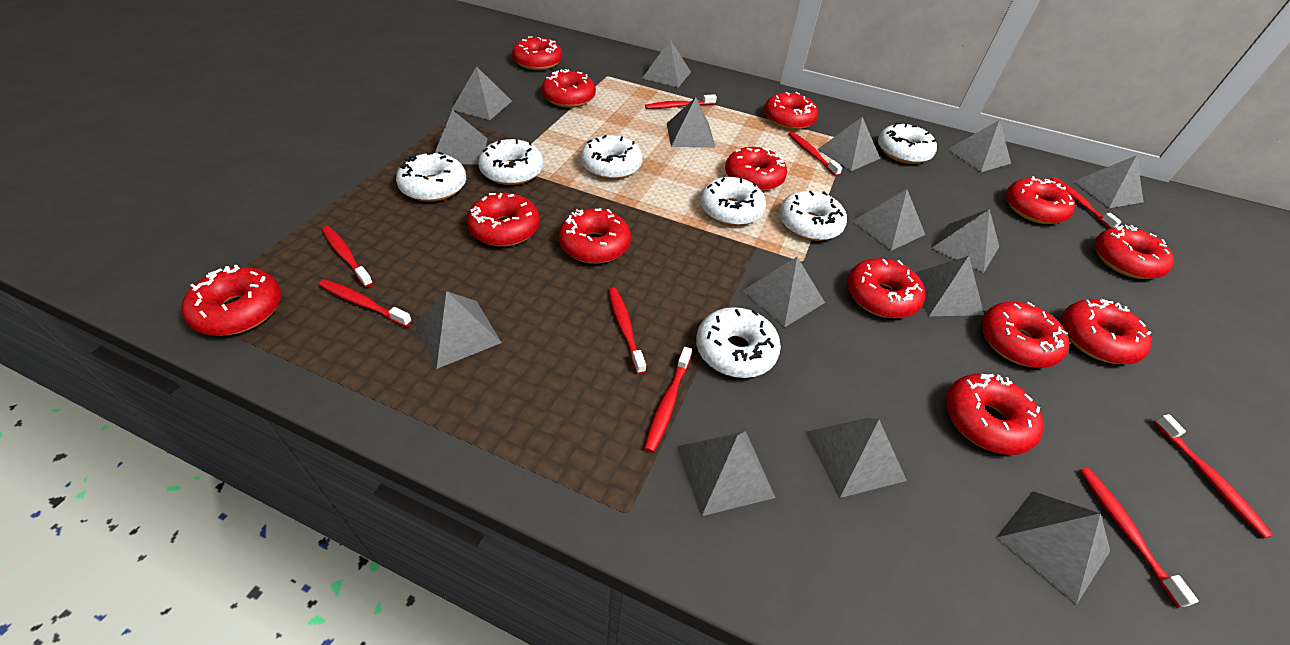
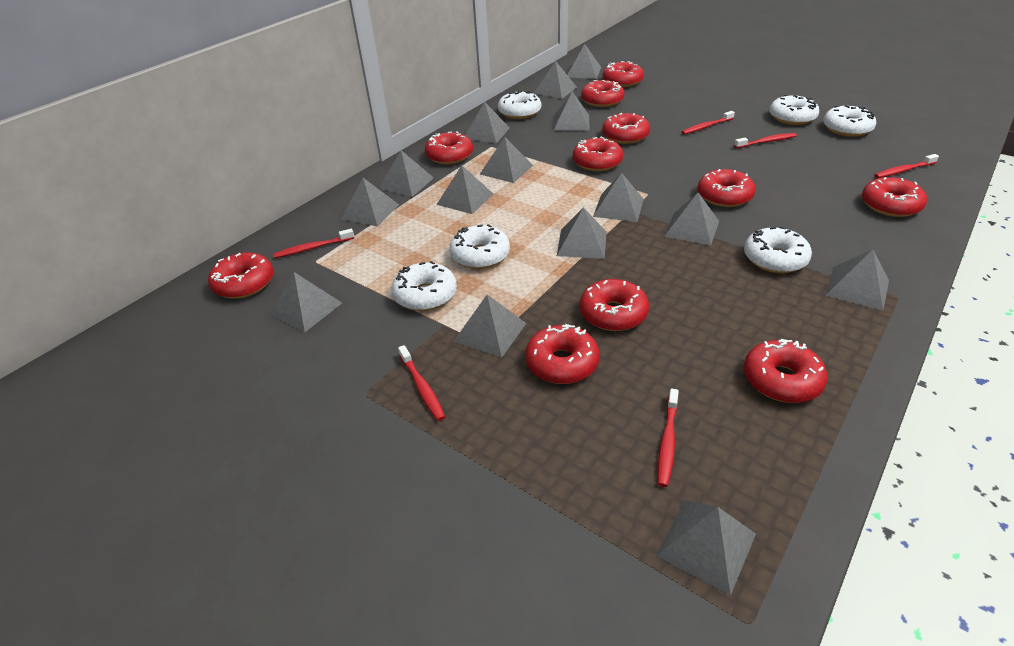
red donut: 13 -> 11
red toothbrush: 9 -> 6
white donut: 7 -> 6

